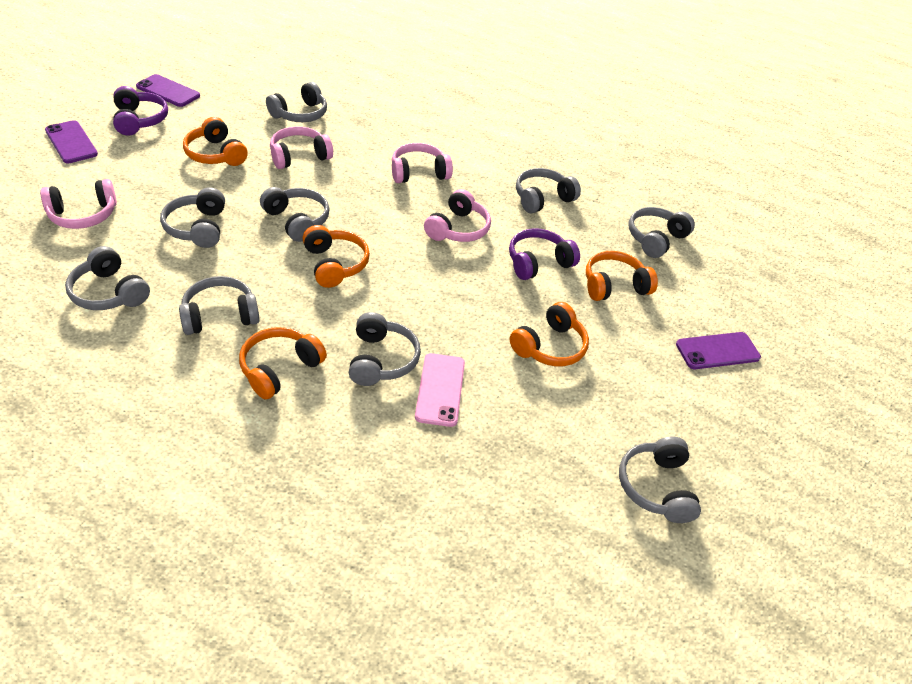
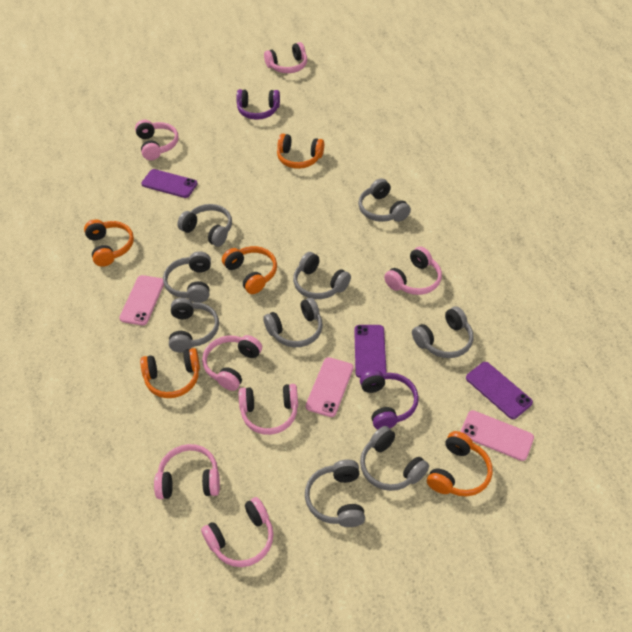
pink headphones: 4 -> 7
pink phone: 1 -> 3

